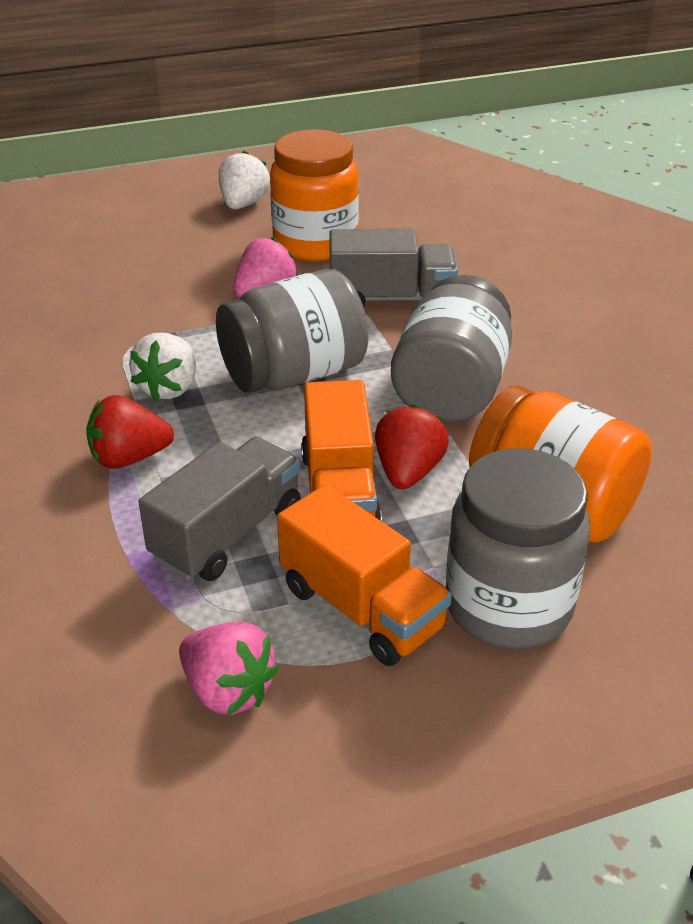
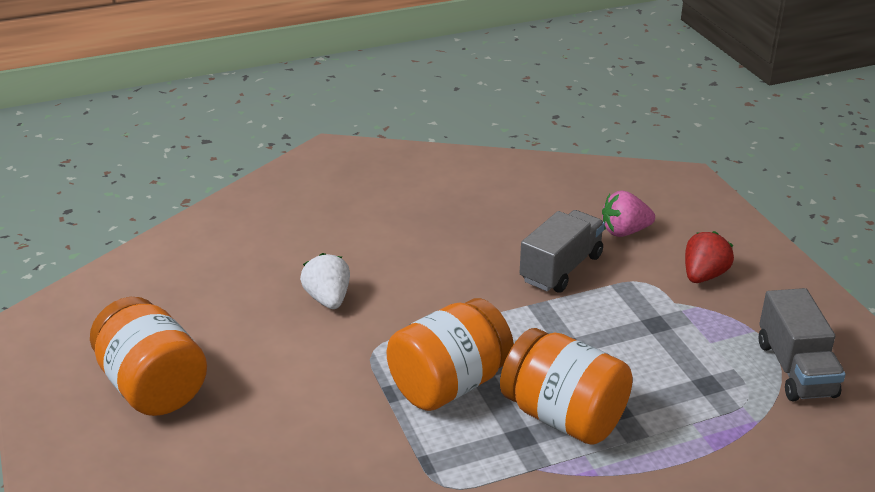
grey jar: 3 -> 0
orange jar: 2 -> 3
orange truck: 2 -> 0
pink strawberry: 2 -> 1
red strawberry: 2 -> 1
white strawberry: 2 -> 1

